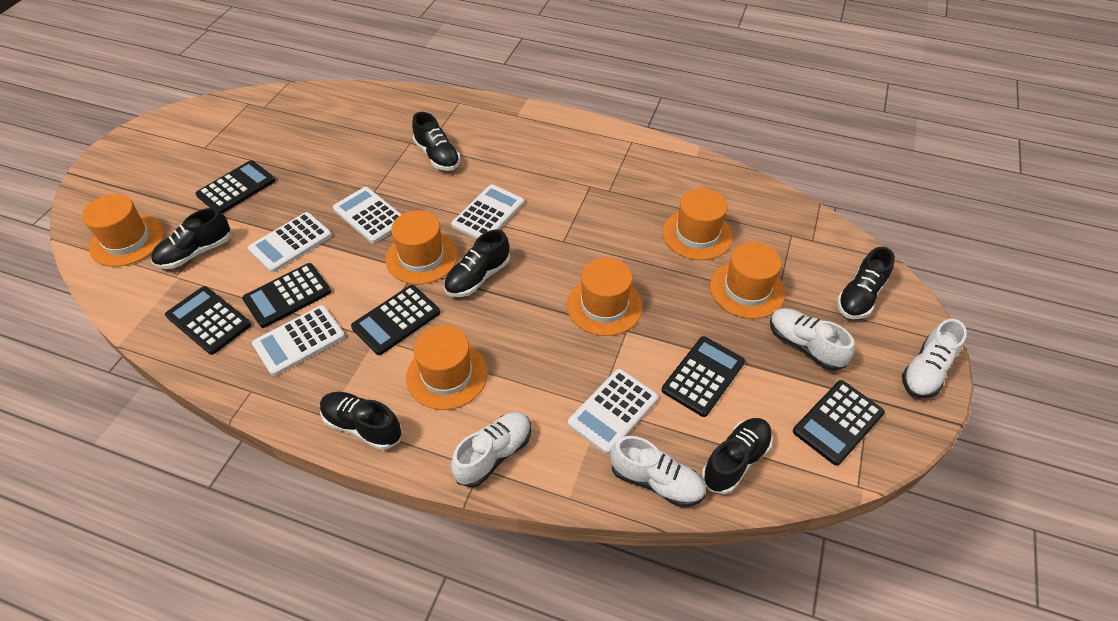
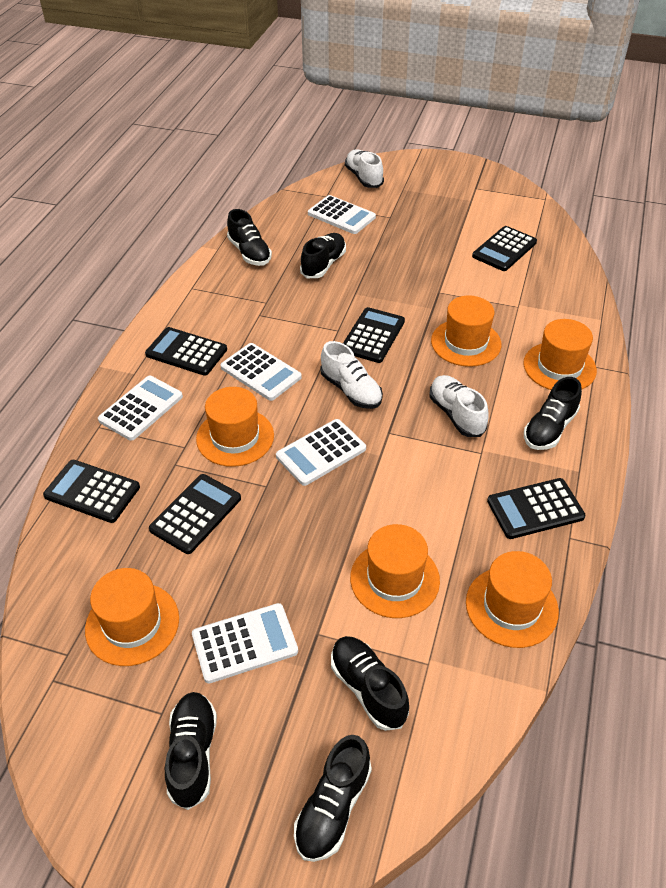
white shoe: 4 -> 3

